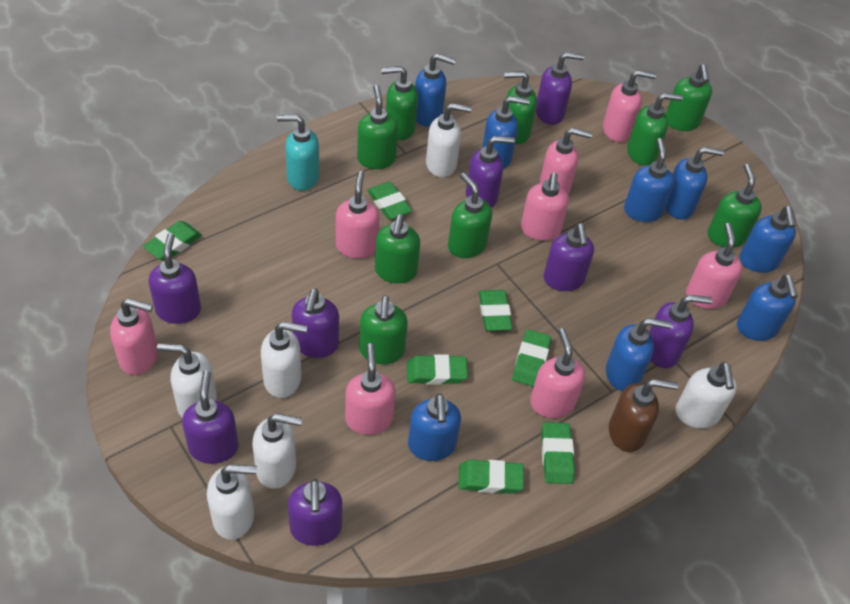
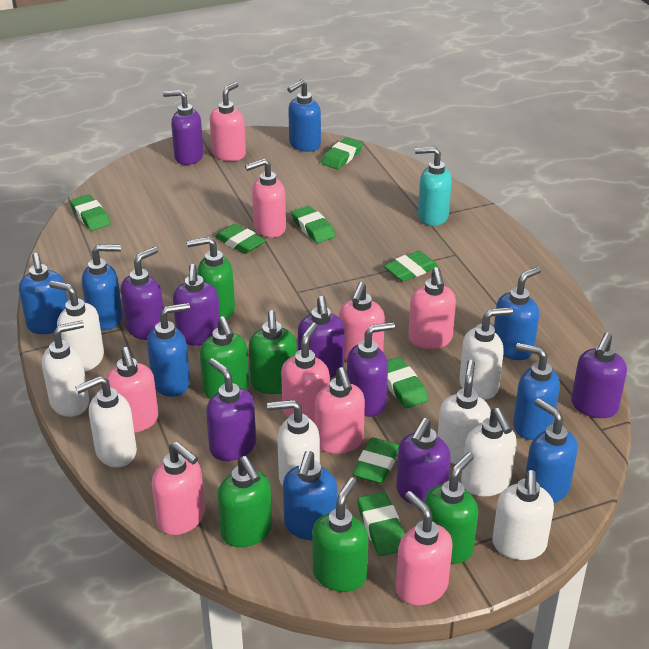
brown soap dispenser: 1 -> 0
green eraser: 7 -> 8
green soap dispenser: 9 -> 6
pink soap dispenser: 8 -> 9
white soap dispenser: 6 -> 8

